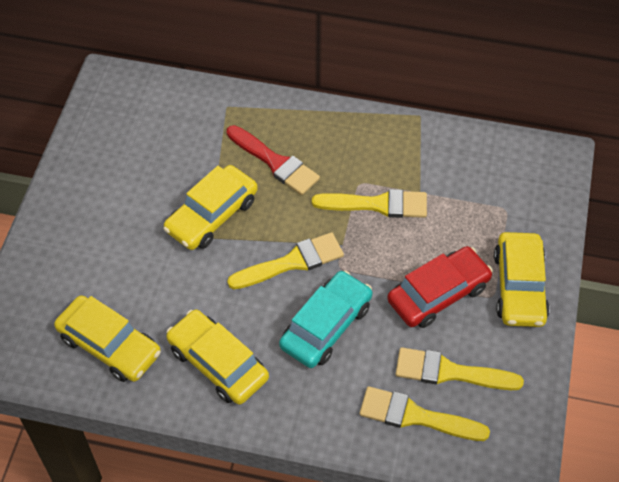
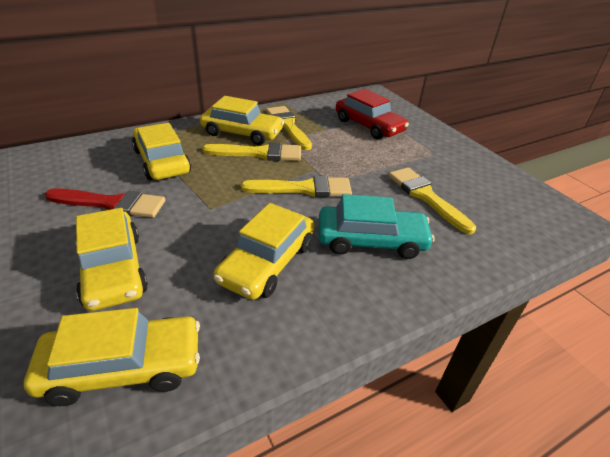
yellow car: 4 -> 5

